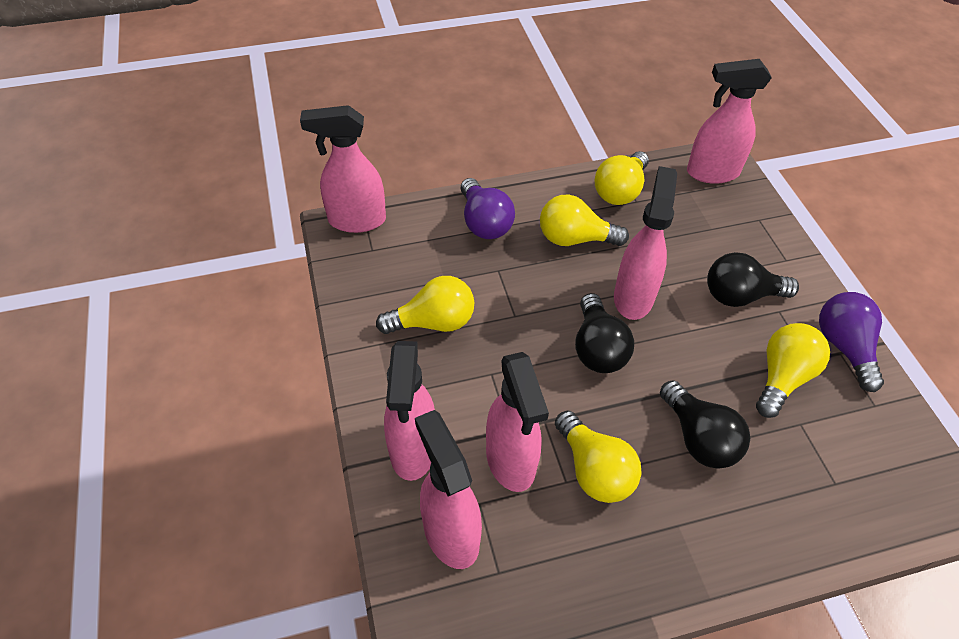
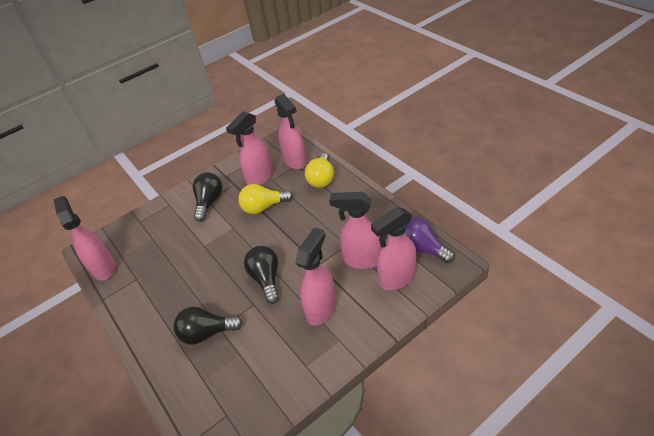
purple light bulb: 2 -> 1
yellow light bulb: 5 -> 2

